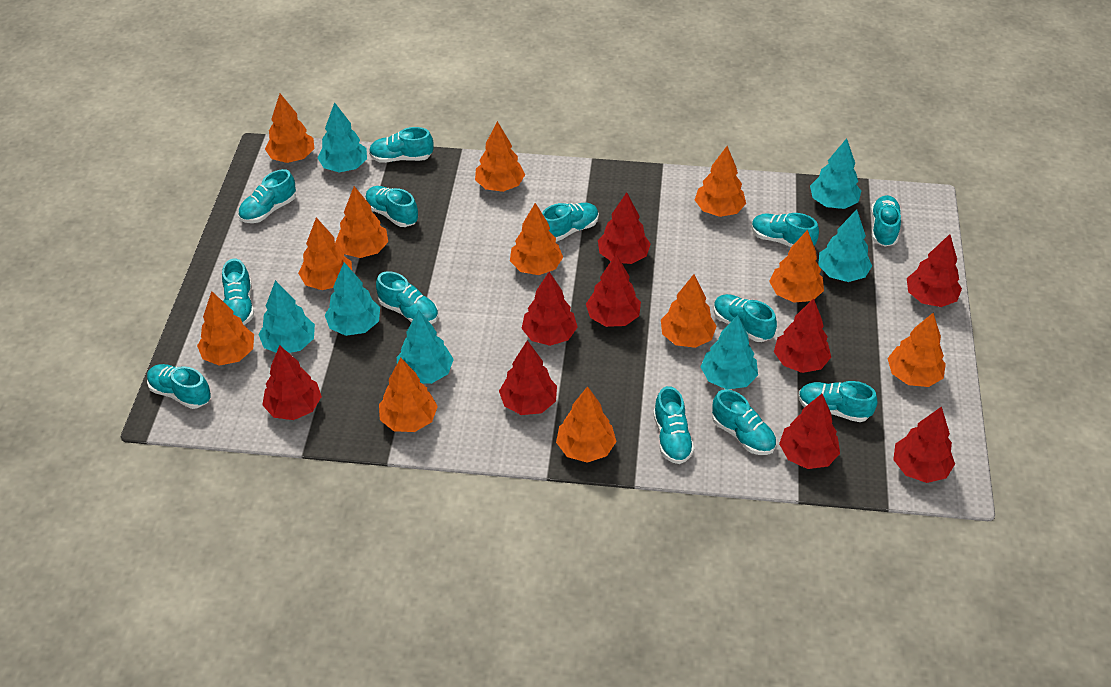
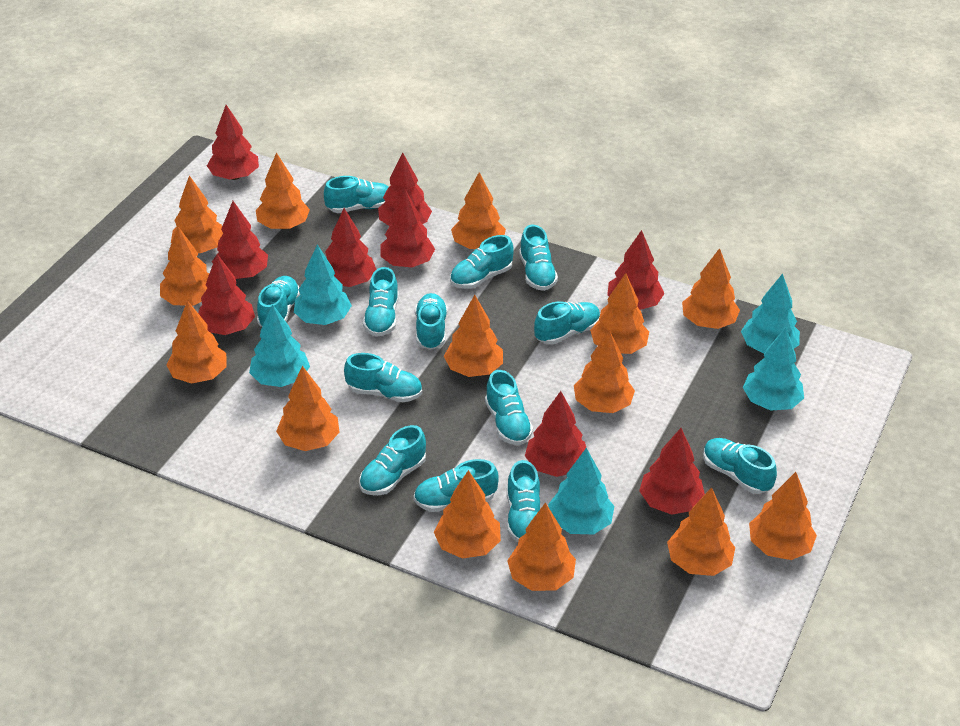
orange tree: 12 -> 14
turquoise tree: 7 -> 5

